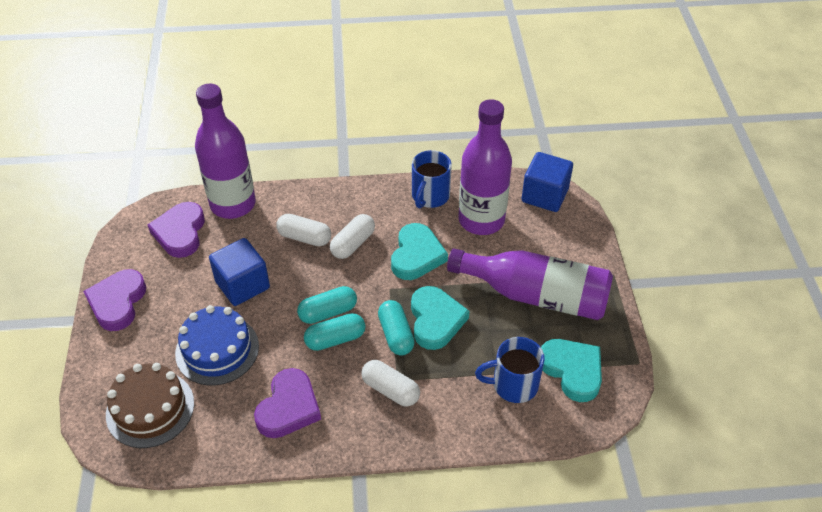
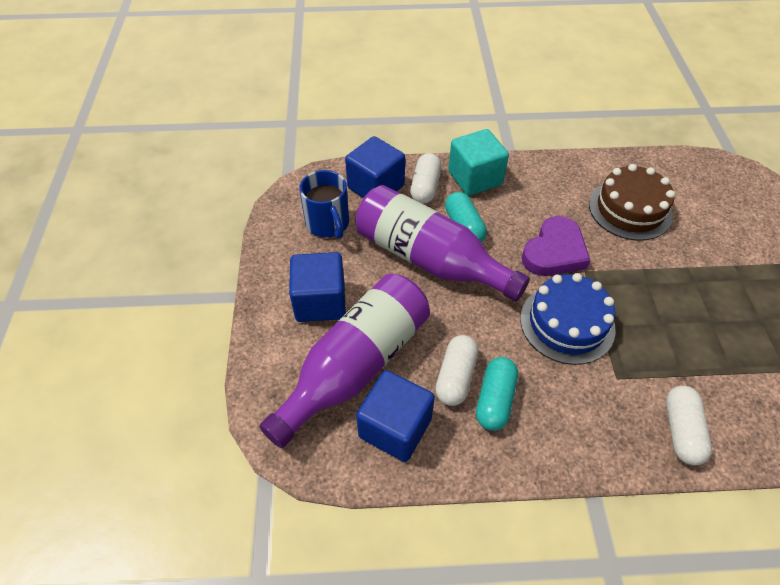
blue cube: 2 -> 3
blue mug: 2 -> 1
purple bottle: 3 -> 2
purple heart: 3 -> 1
turquoise capsule: 3 -> 2
turquoise cube: 0 -> 1
turquoise heart: 3 -> 0

